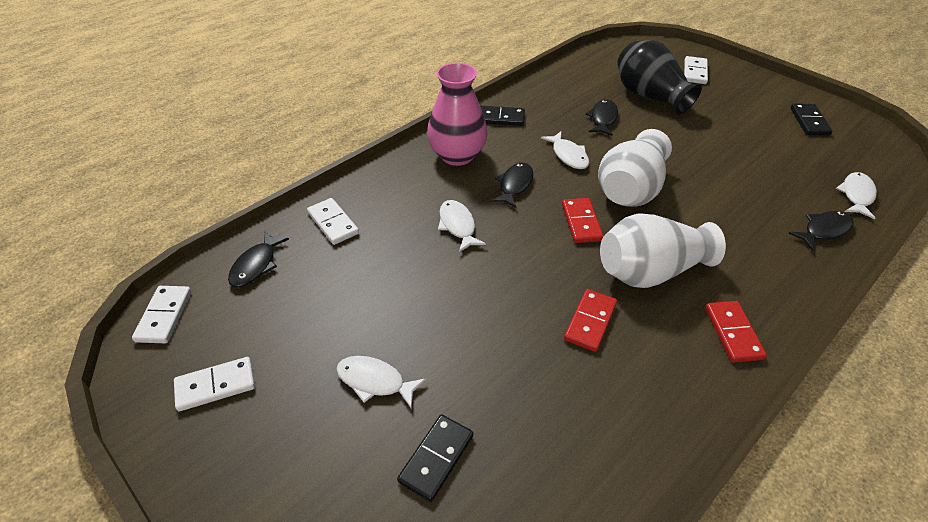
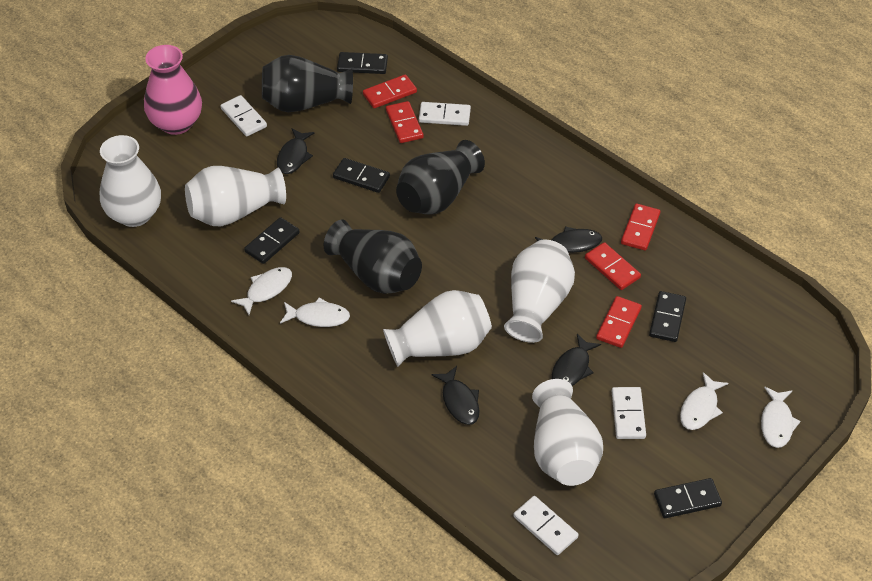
black domino: 3 -> 5
black vase: 1 -> 3
red domino: 3 -> 5
white vase: 2 -> 5

